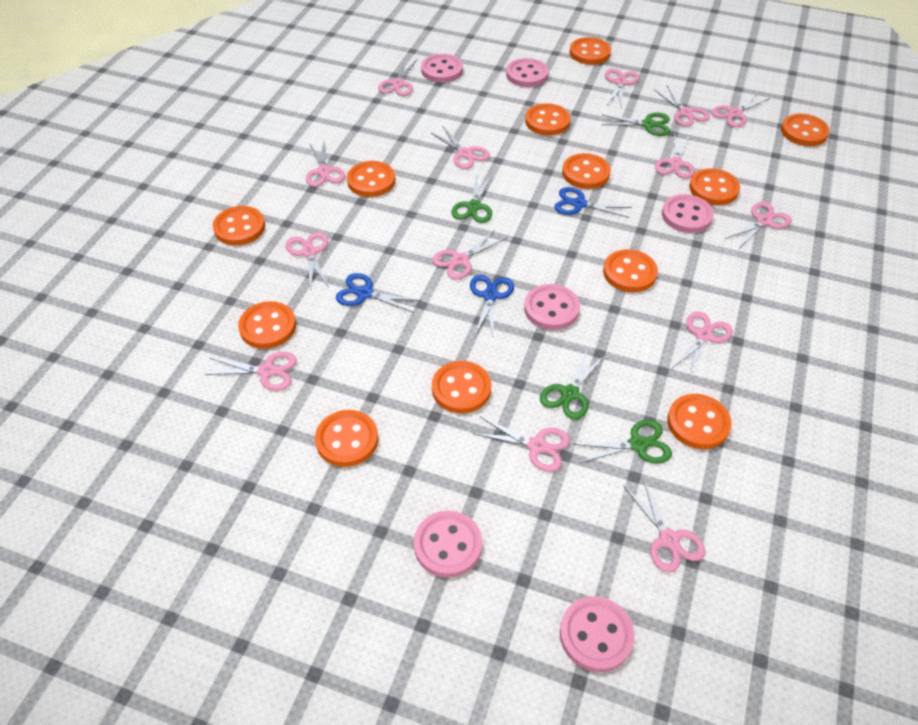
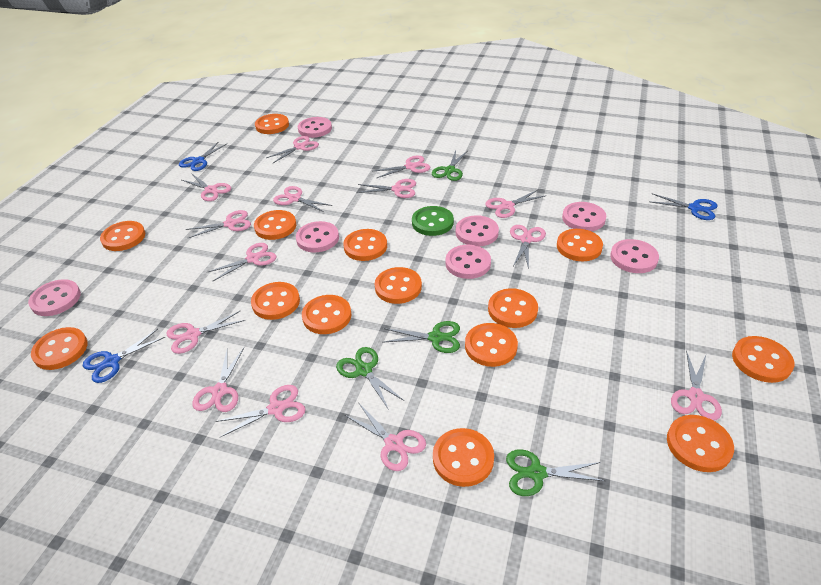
green button: 0 -> 1
orange button: 12 -> 14
pink button: 6 -> 7

